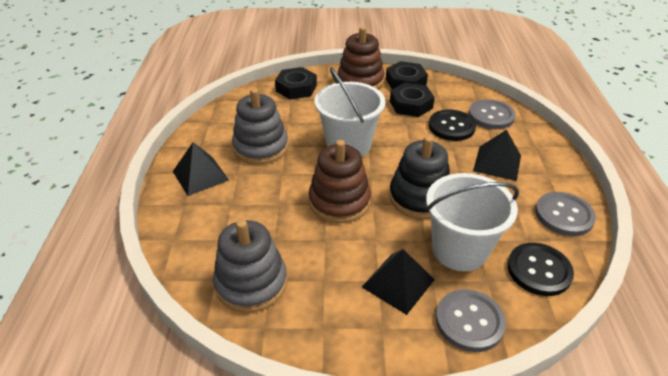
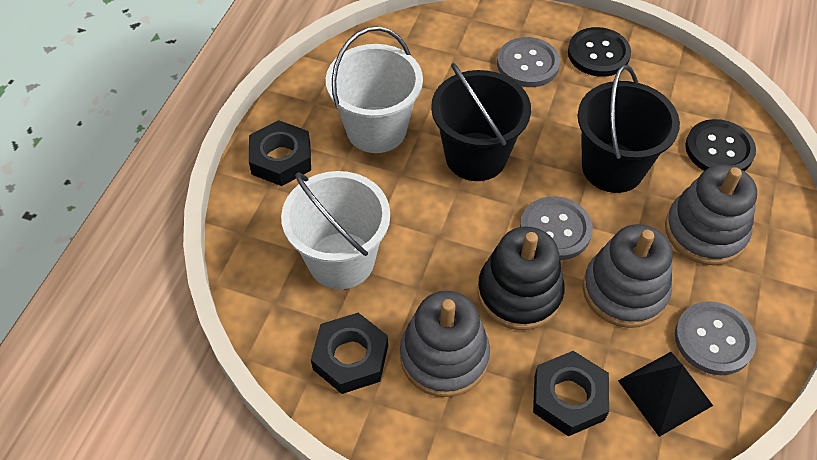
black bucket: 0 -> 2
black pyramid: 3 -> 1
brown stacking toy: 2 -> 0
grey stacking toy: 2 -> 3

